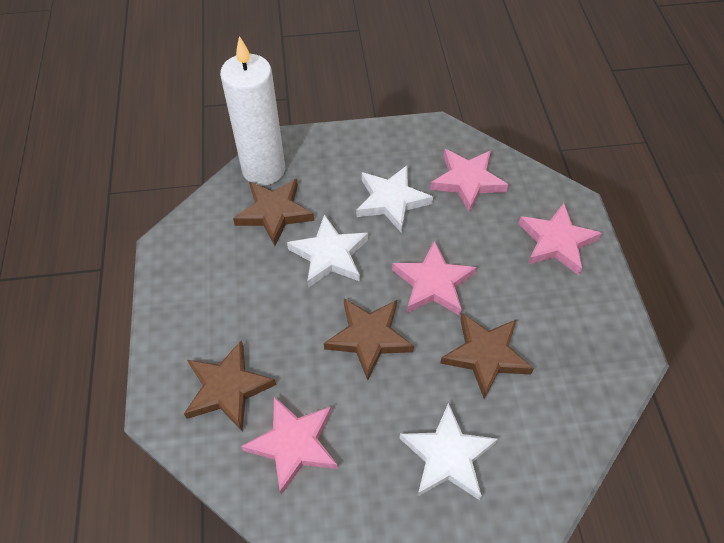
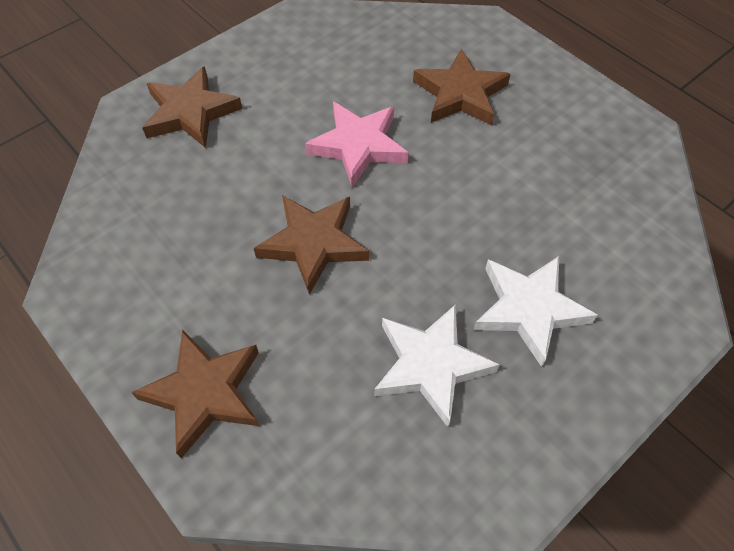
pink star: 4 -> 1
white candle: 1 -> 0
white star: 3 -> 2

